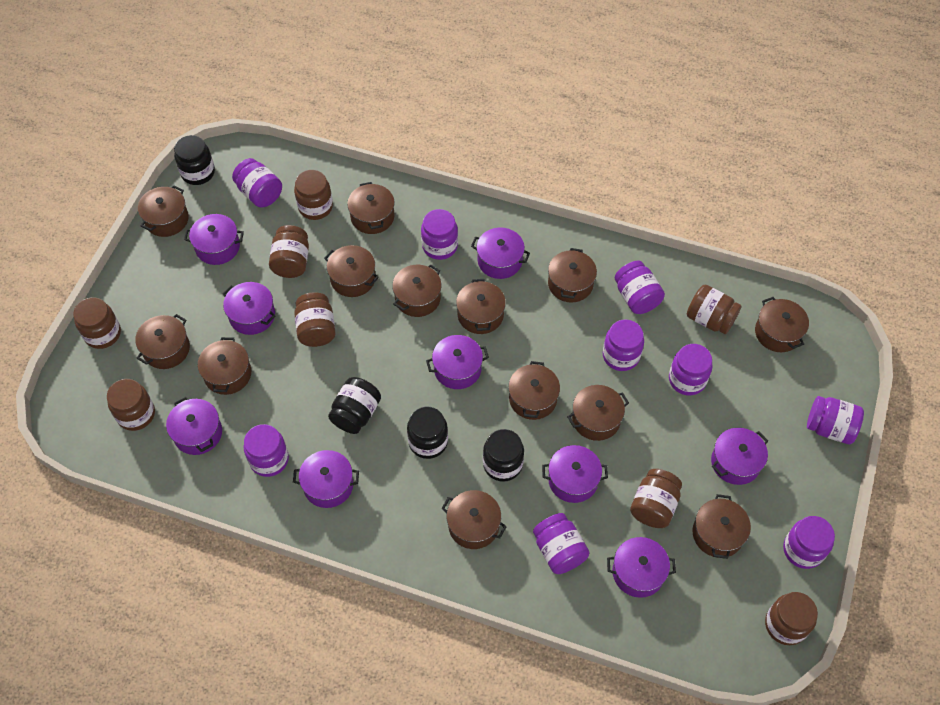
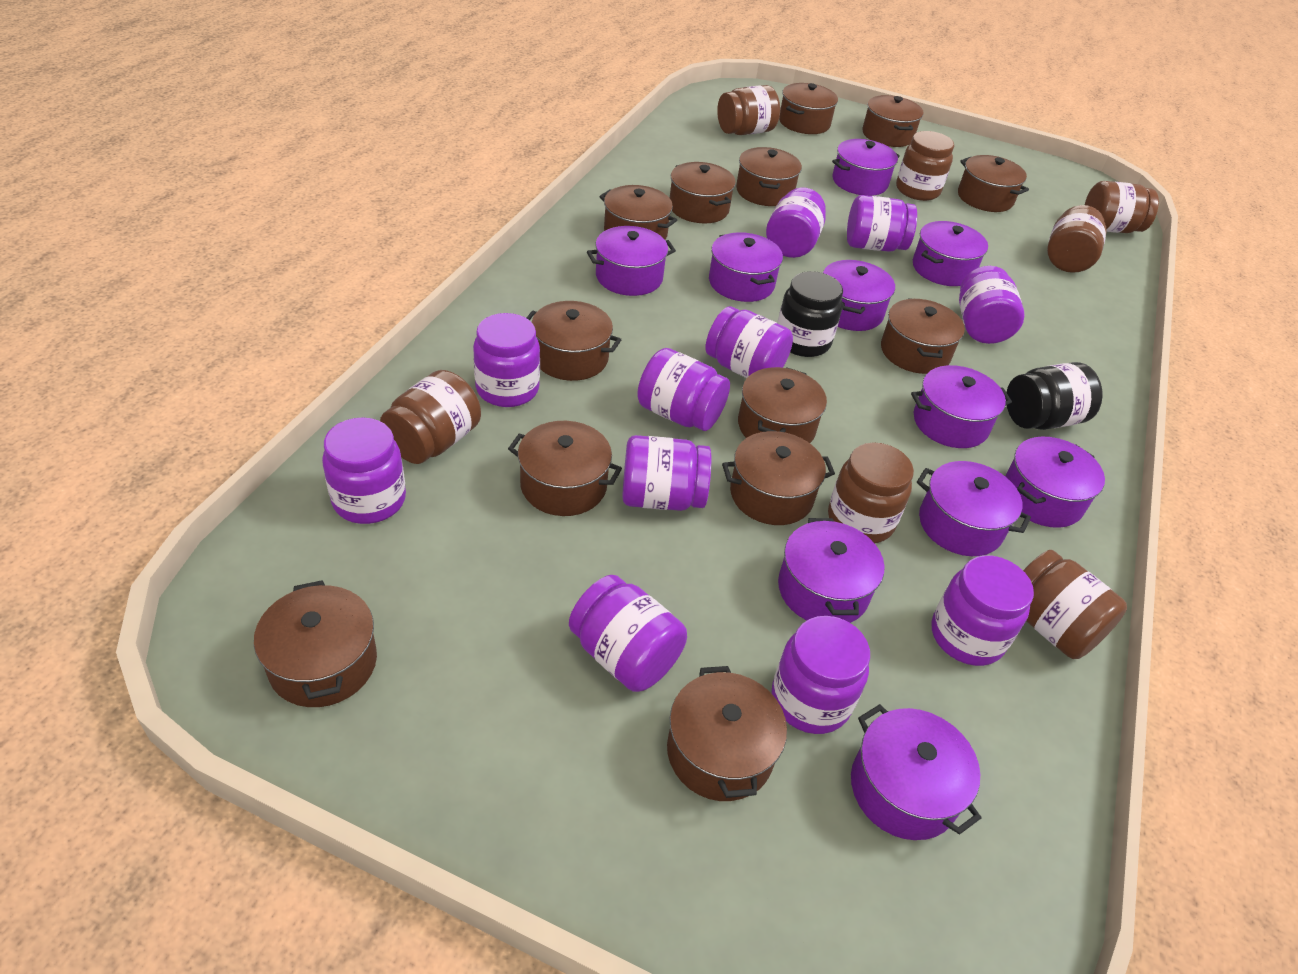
black jar: 4 -> 2
brown jar: 8 -> 7
purple jar: 9 -> 11
purple pot: 9 -> 10

